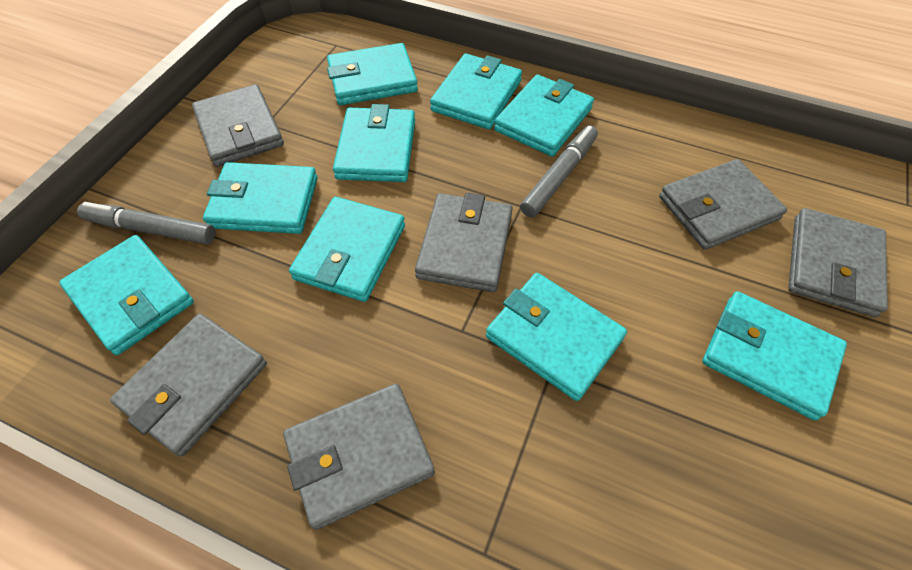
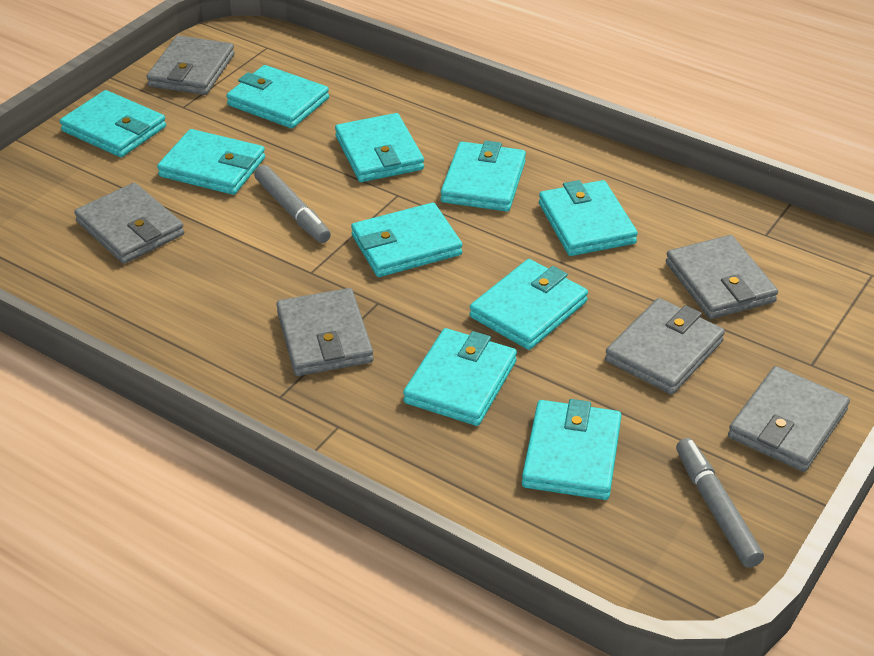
turquoise wallet: 9 -> 10

